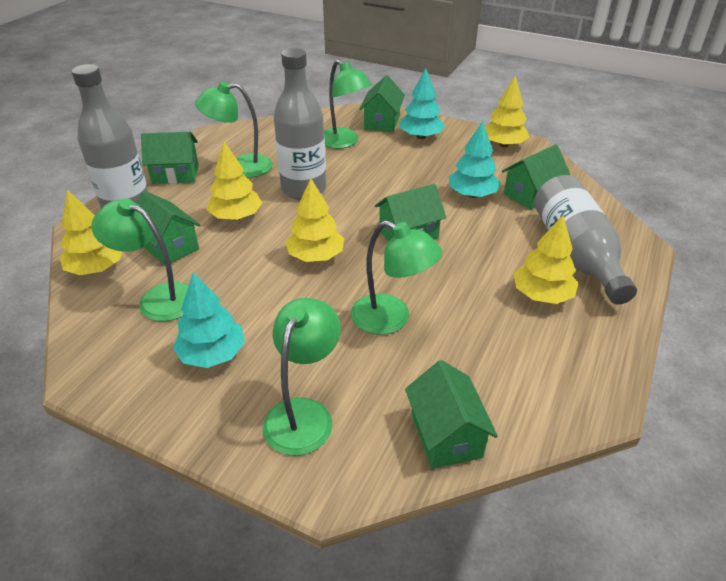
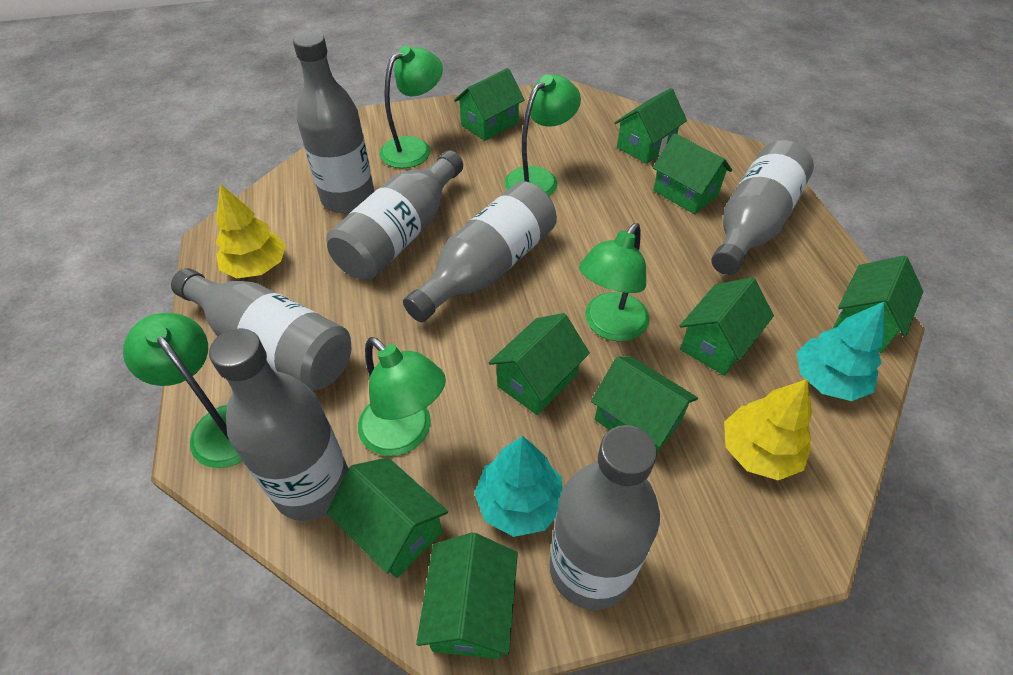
green house: 6 -> 9
grey bottle: 3 -> 7
turquoise tree: 3 -> 2
yellow tree: 5 -> 2

